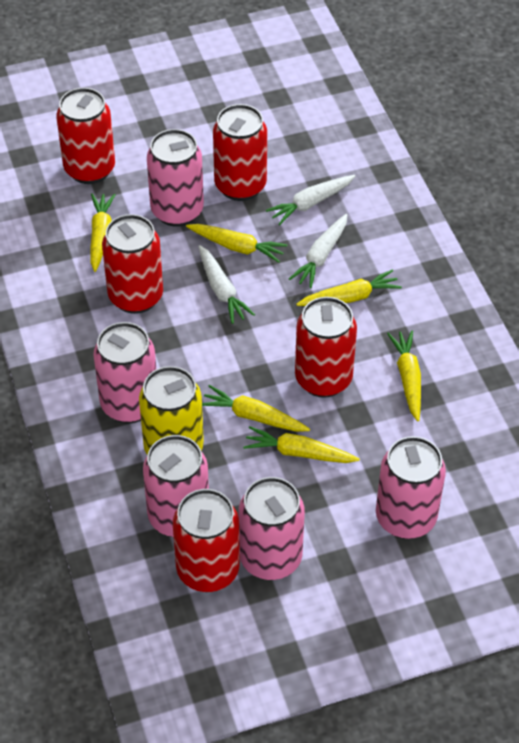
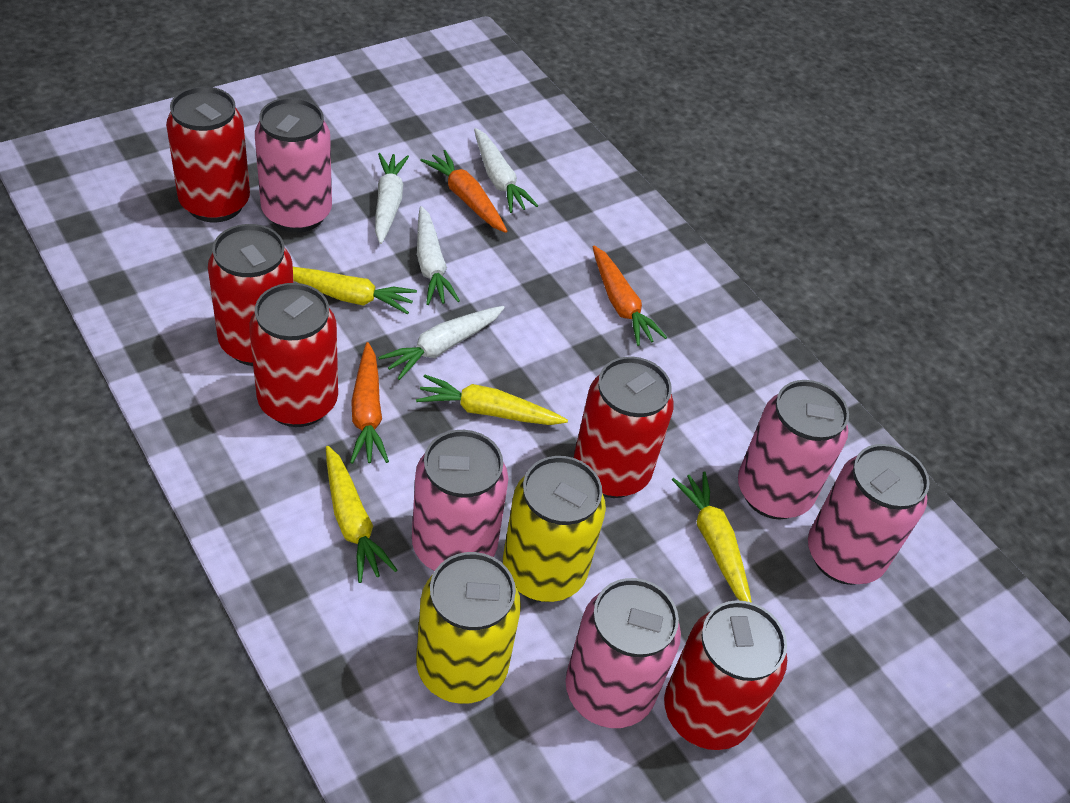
orange carrot: 0 -> 3
white carrot: 3 -> 4
yellow can: 1 -> 2
yellow carrot: 6 -> 4

